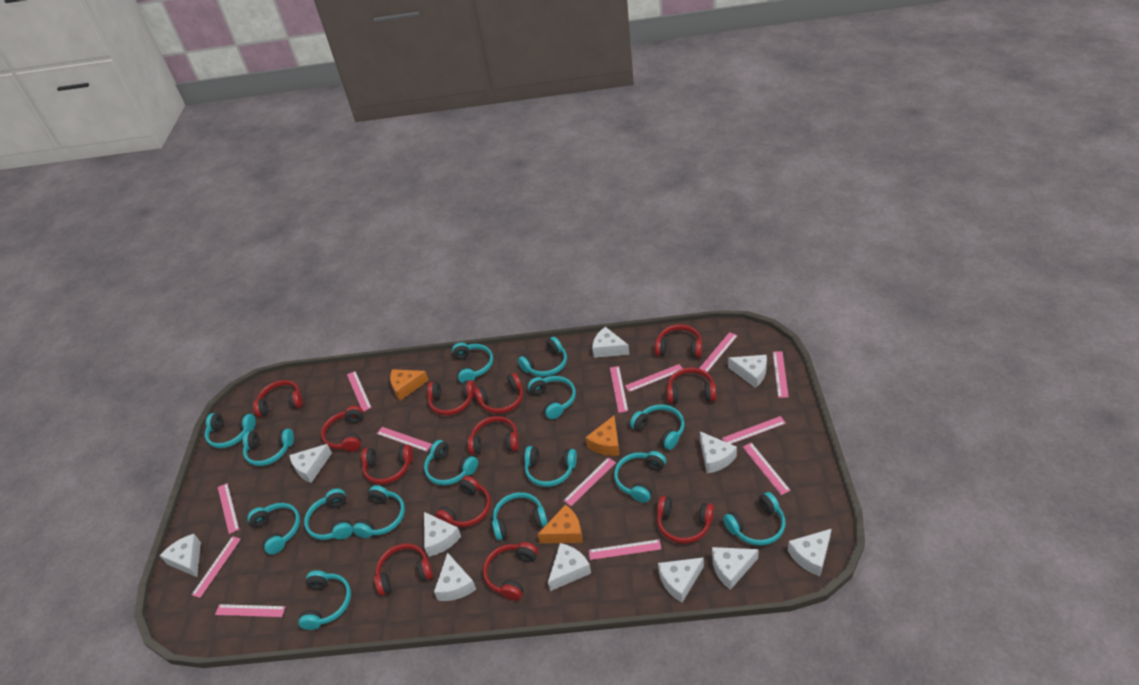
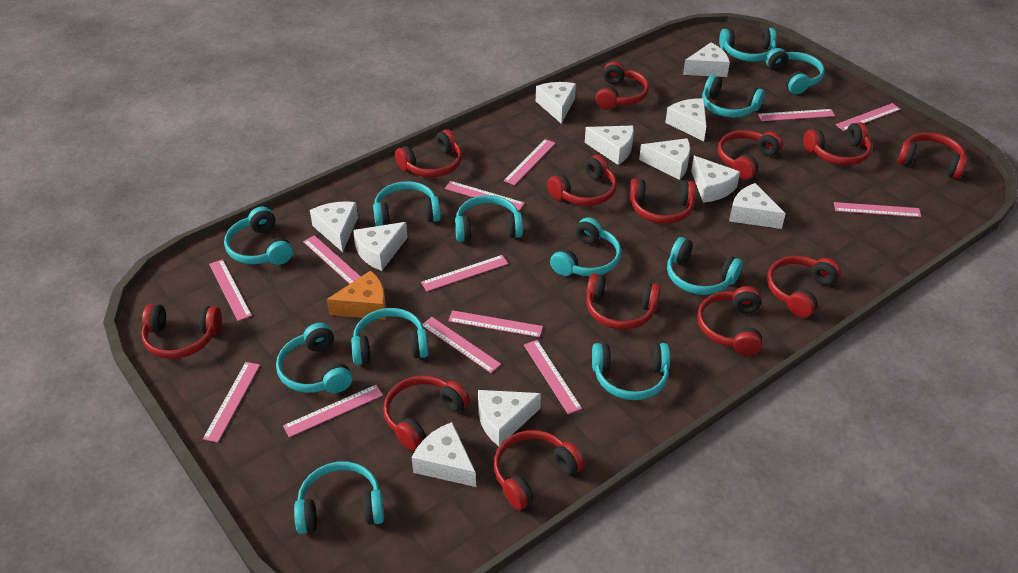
orange cheese: 3 -> 1
red headphones: 12 -> 13
turquoise headphones: 15 -> 12

